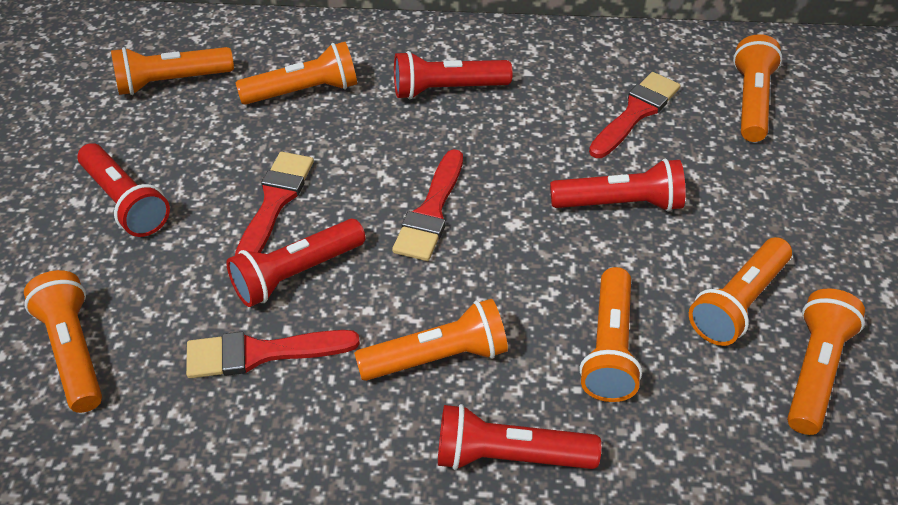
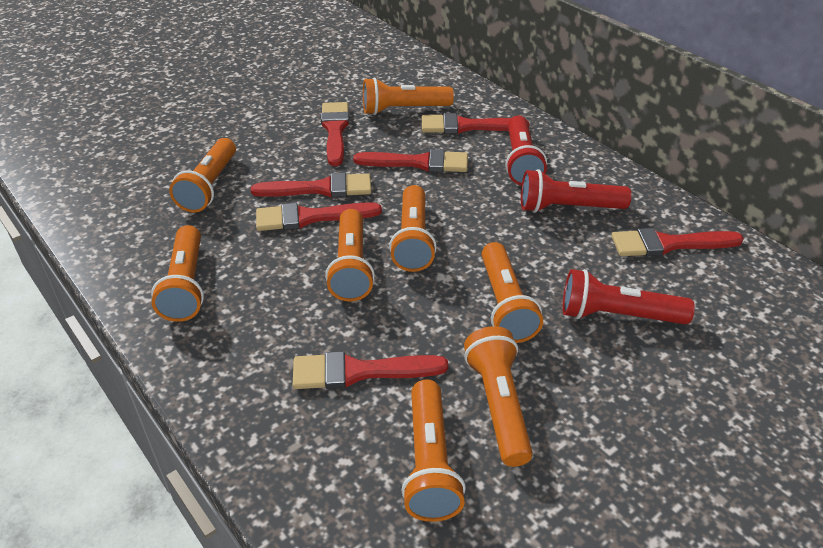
red brush: 4 -> 7
red flashlight: 5 -> 3

